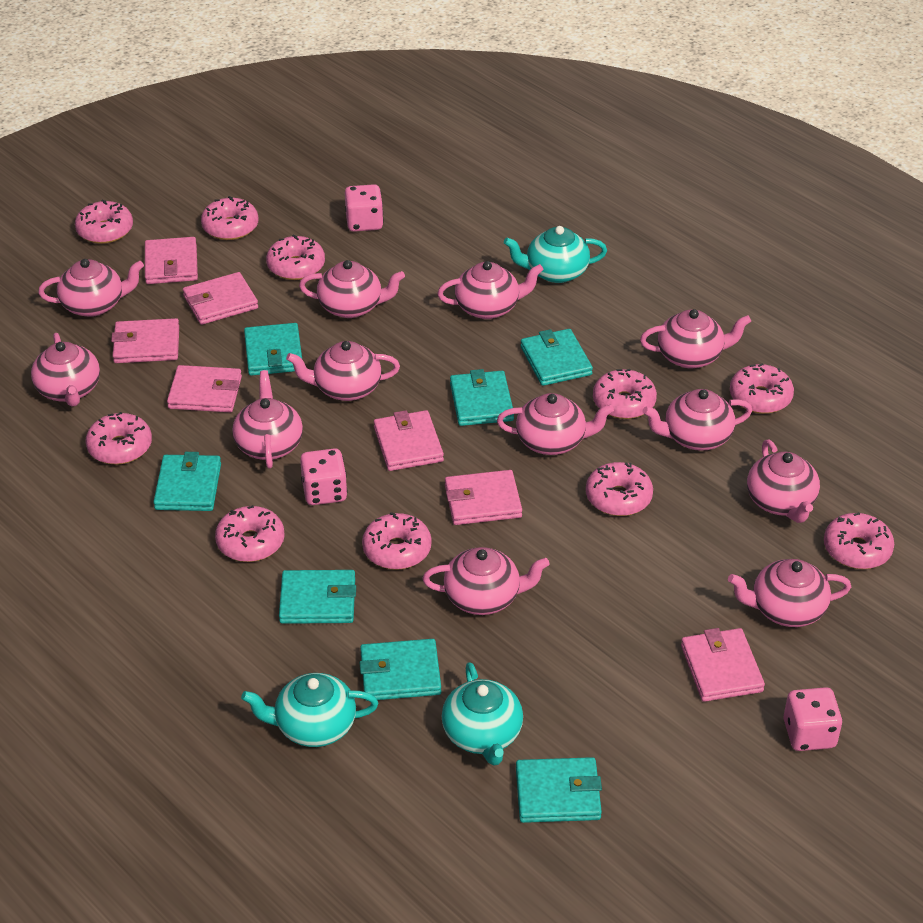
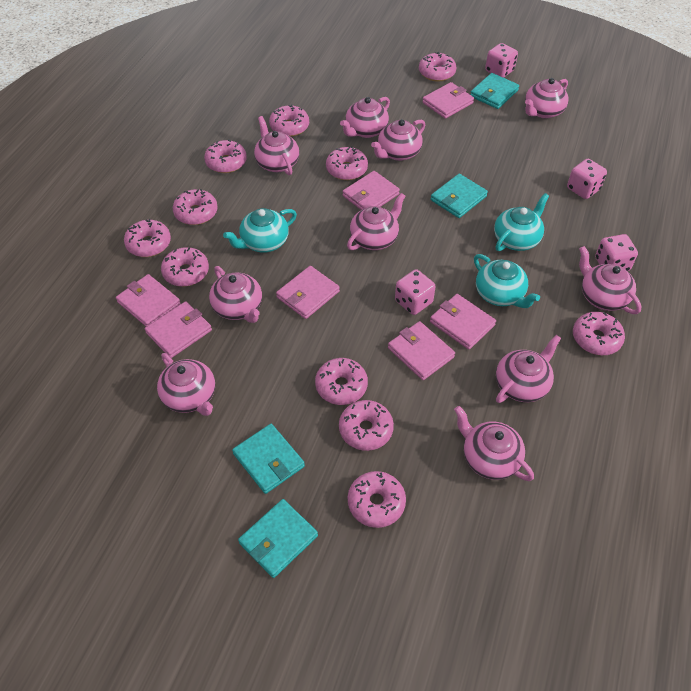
pink dice: 3 -> 4
pink donut: 10 -> 11
pink teapot: 12 -> 10
turquoise wallet: 7 -> 4

